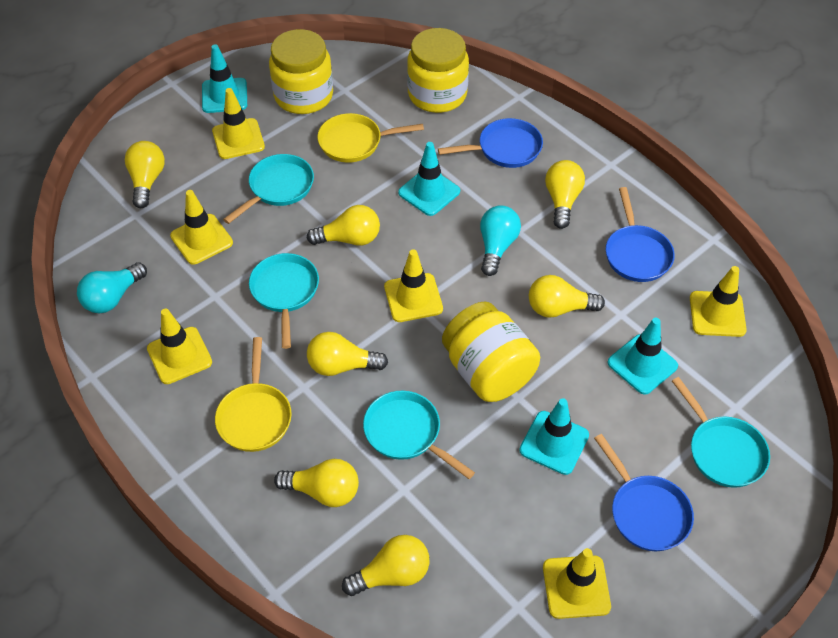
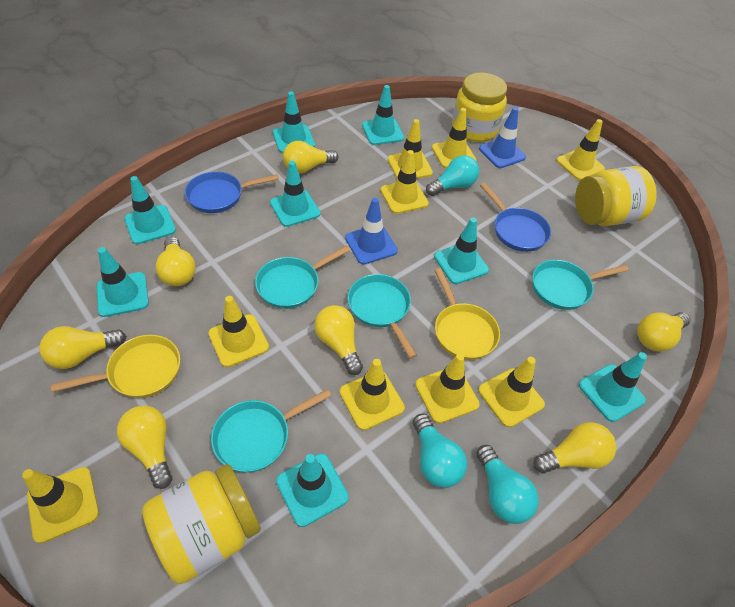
blue pan: 3 -> 2
blue traffic cone: 0 -> 2
turquoise light bulb: 2 -> 3
turquoise traffic cone: 4 -> 8
yellow traffic cone: 6 -> 9

